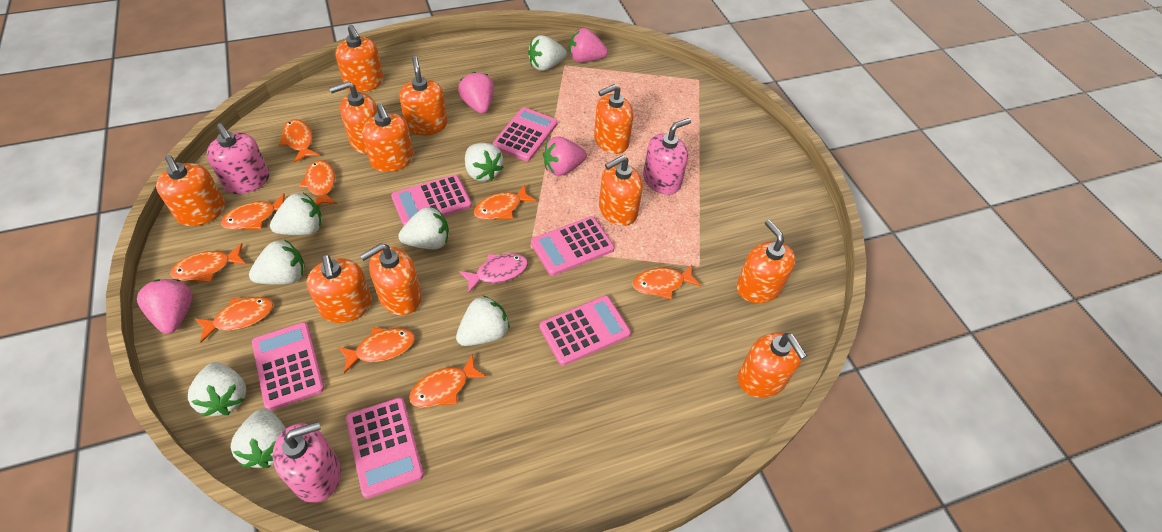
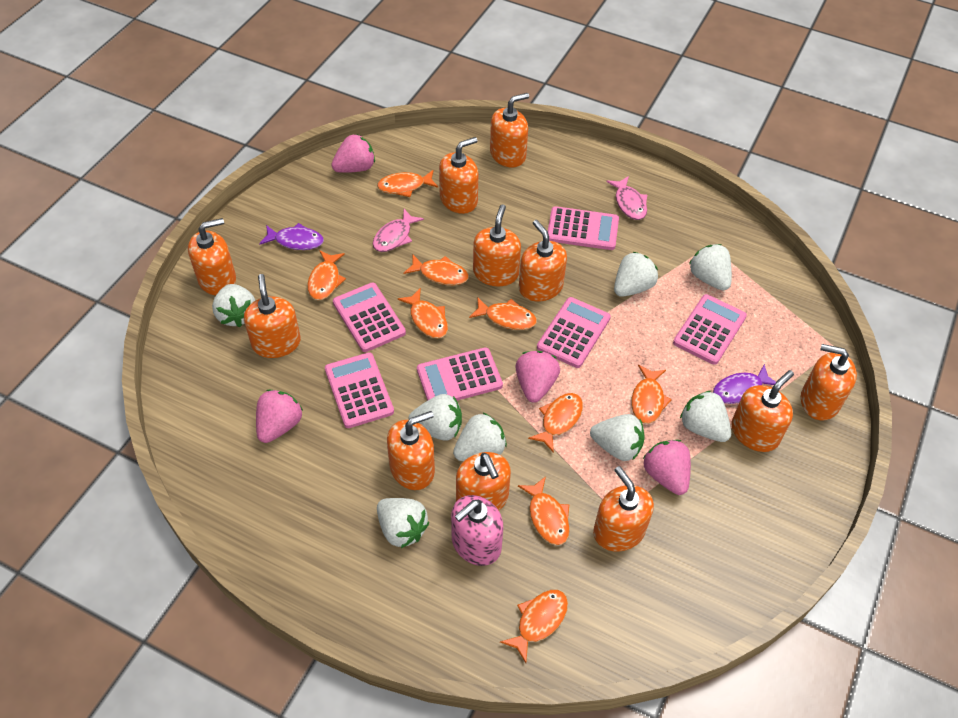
pink fish: 1 -> 2
pink soap dispenser: 3 -> 1
purple fish: 0 -> 2

